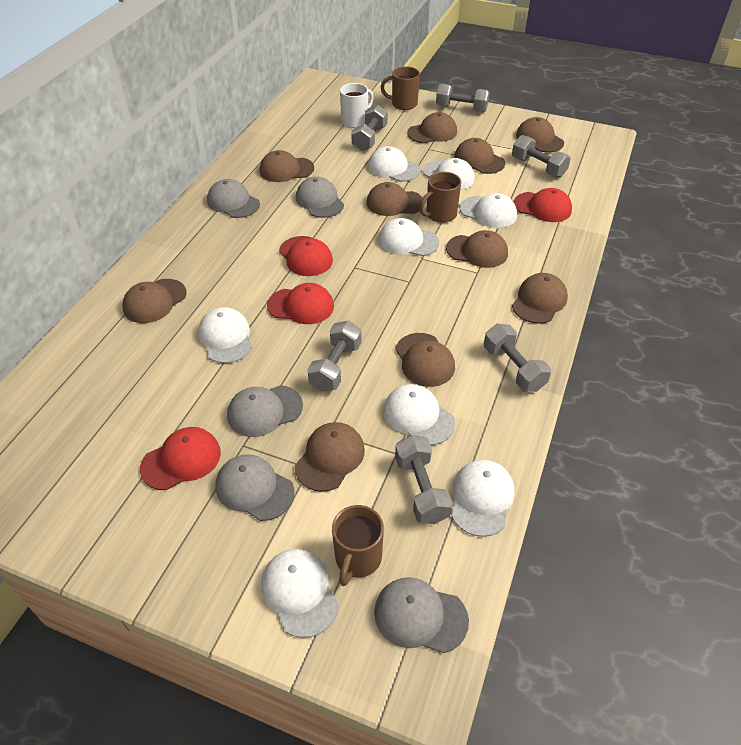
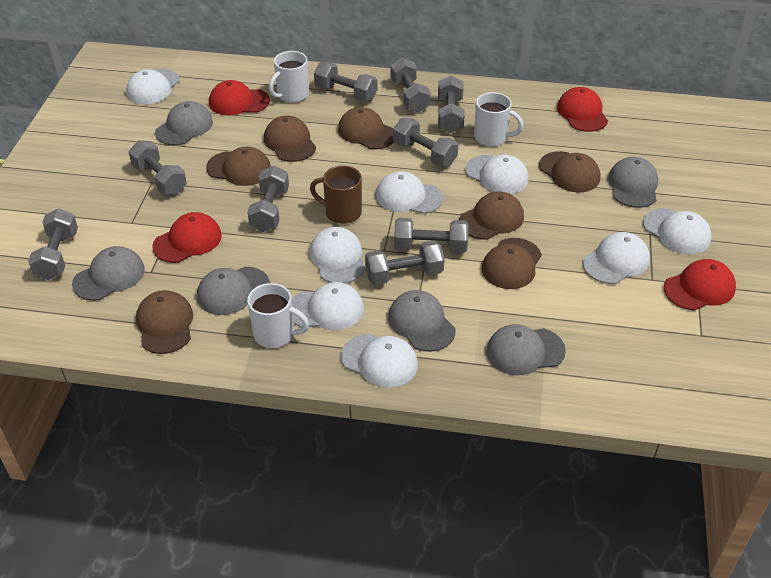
brown cap: 10 -> 7
brown mug: 3 -> 1
grey cap: 5 -> 6
grey dumbbell: 6 -> 9
white mug: 1 -> 3

